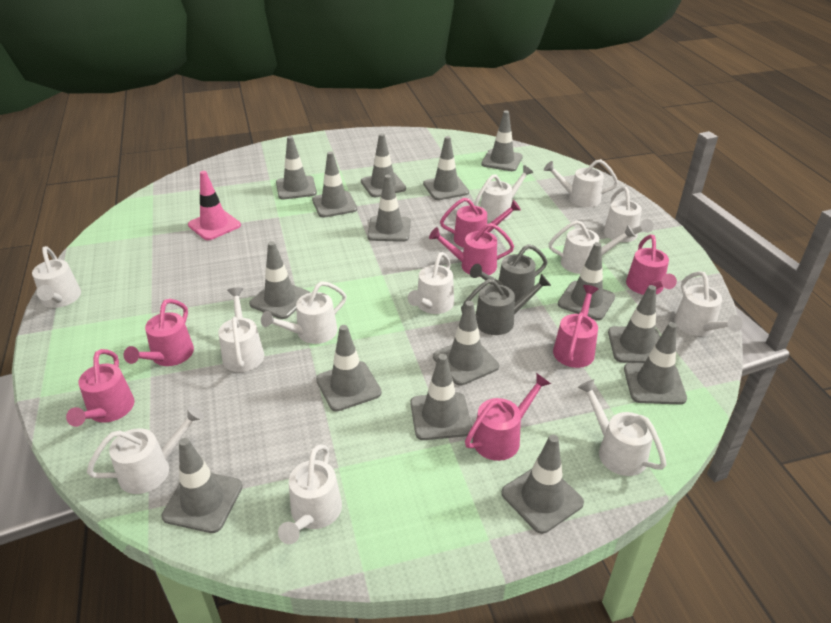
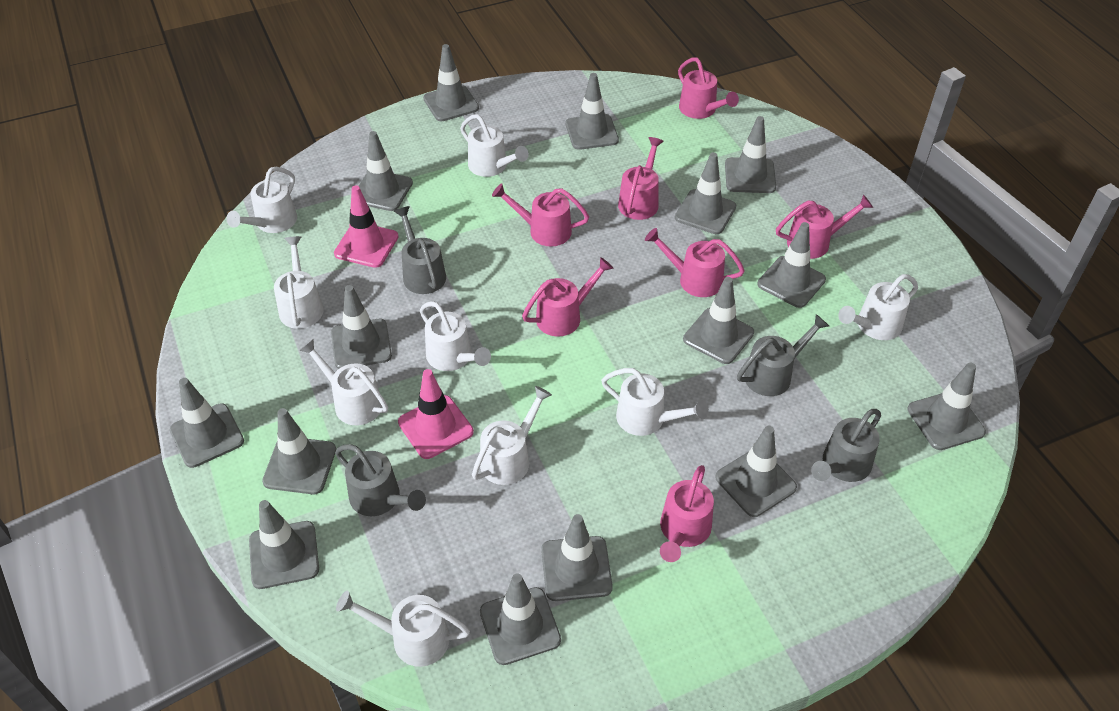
grey watering can: 2 -> 4
pink traffic cone: 1 -> 2
white watering can: 12 -> 9

